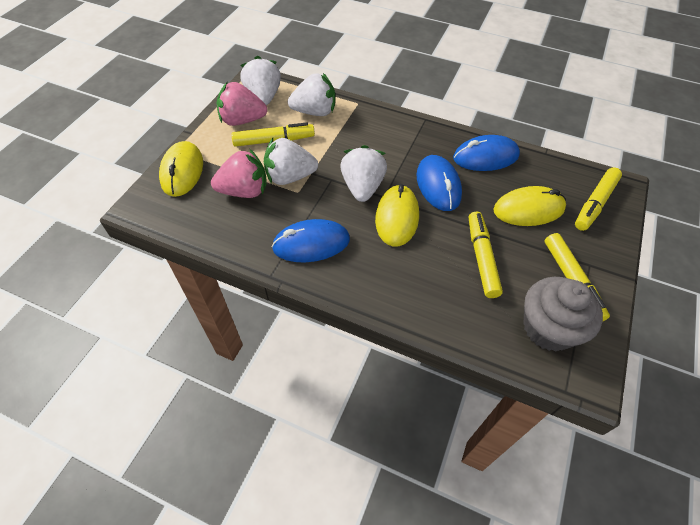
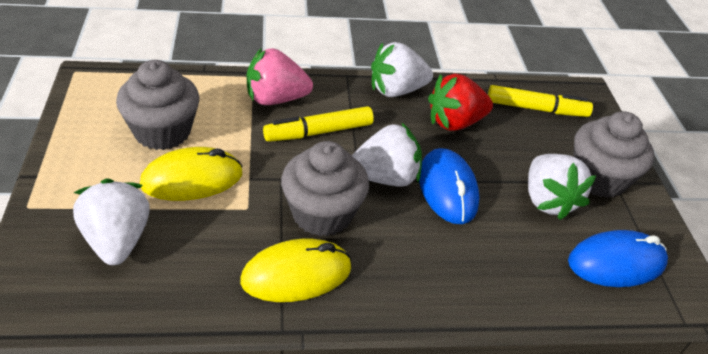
blue mouse: 3 -> 2
grey cupcake: 1 -> 3
pink strawberry: 2 -> 1
red strawberry: 0 -> 1
yellow marker: 4 -> 2
yellow mouse: 3 -> 2

